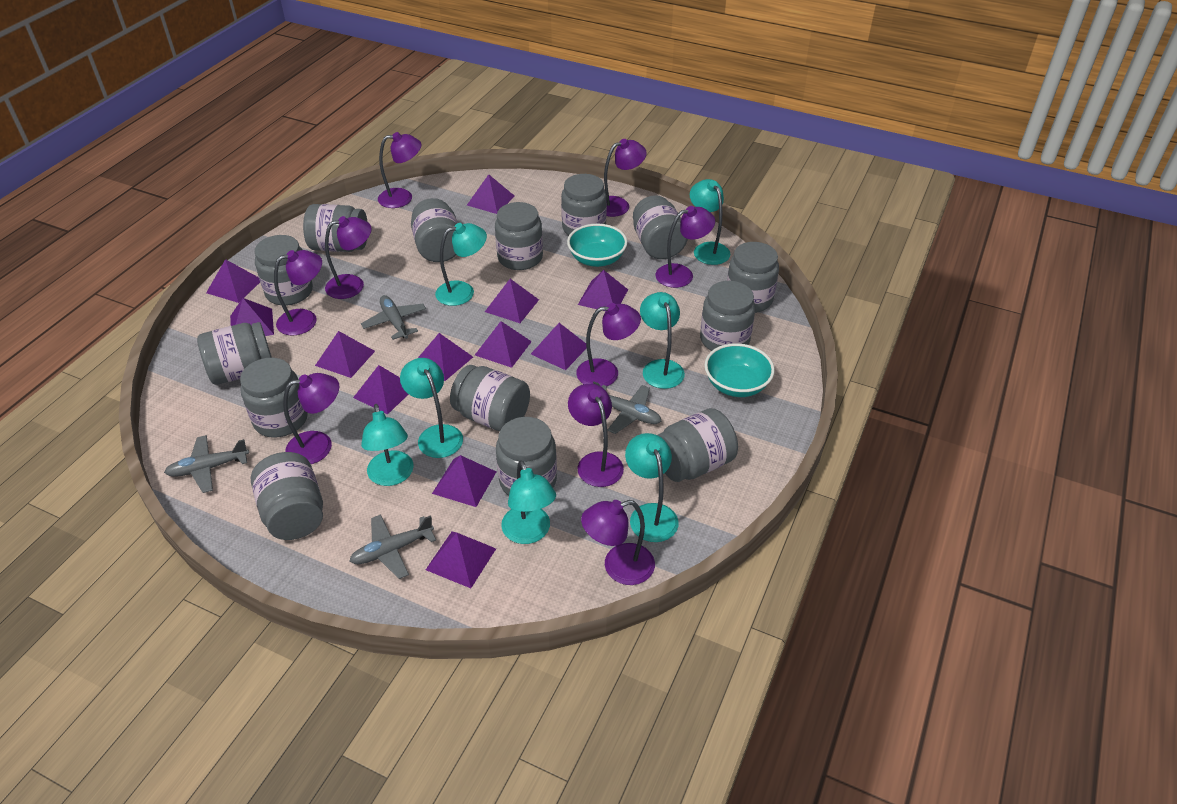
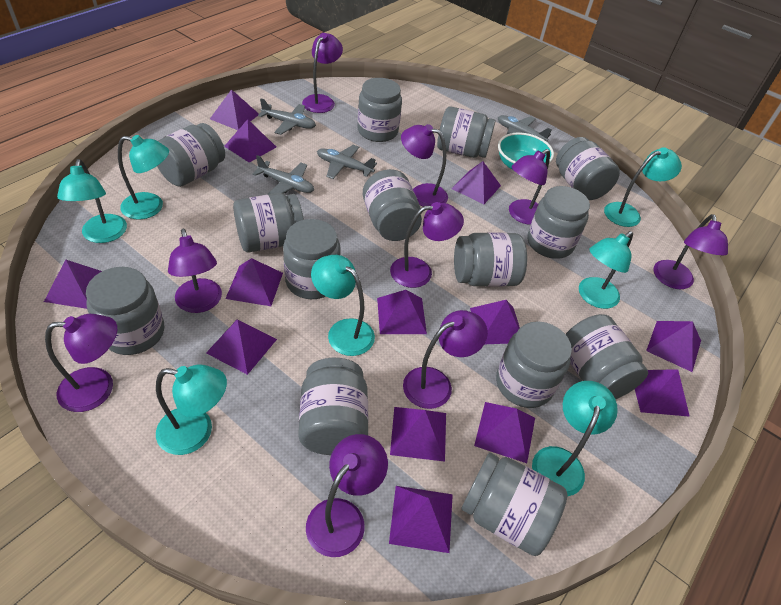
purple pyramid: 12 -> 13
turquoise bowl: 2 -> 1

